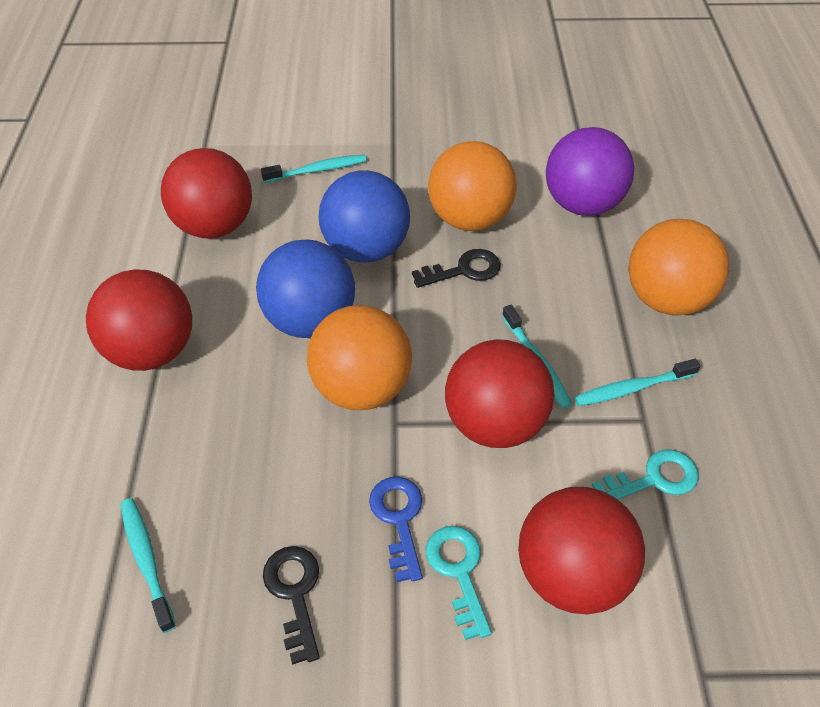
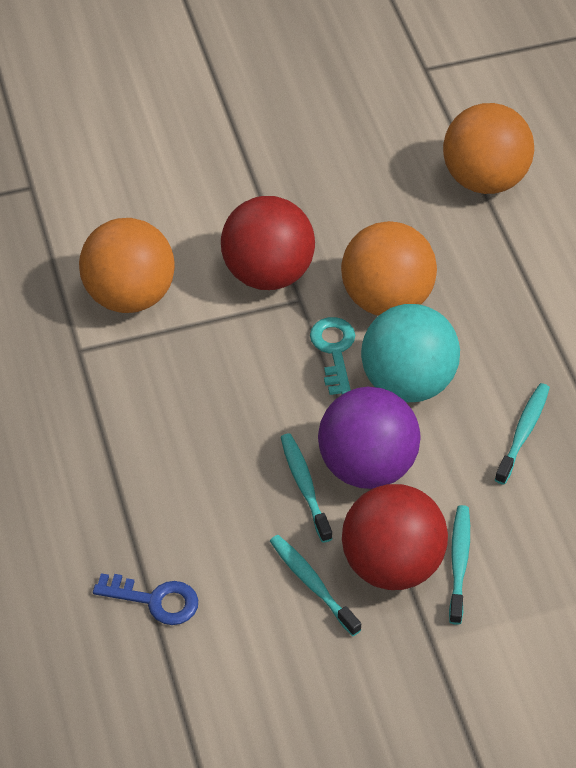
black key: 2 -> 0
blue ball: 2 -> 0
red ball: 4 -> 2
turquoise ball: 0 -> 1
turquoise key: 2 -> 1

